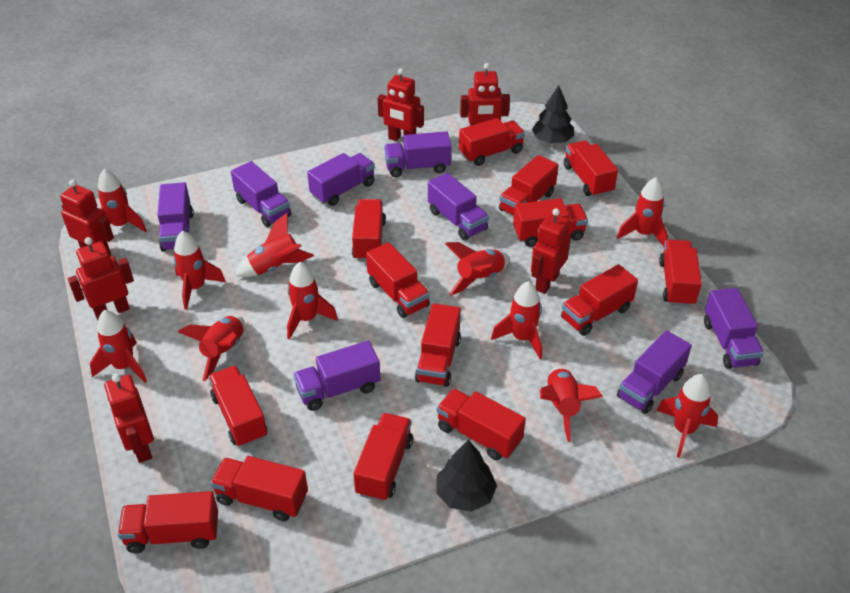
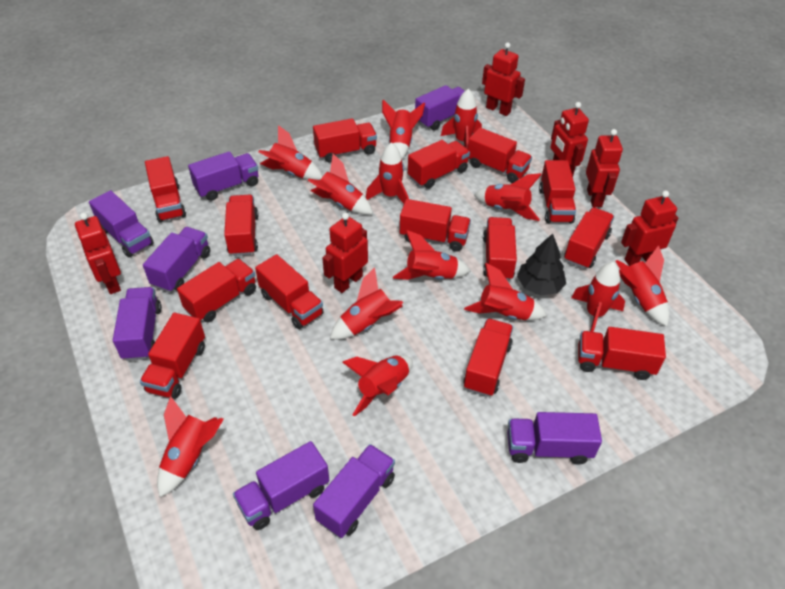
black tree: 2 -> 1
red rocket: 11 -> 13

